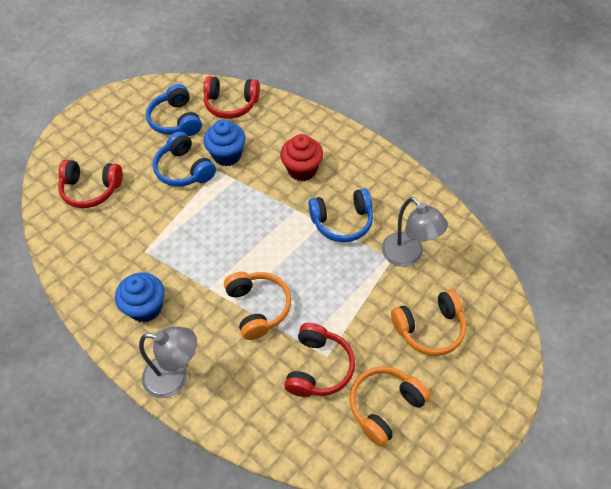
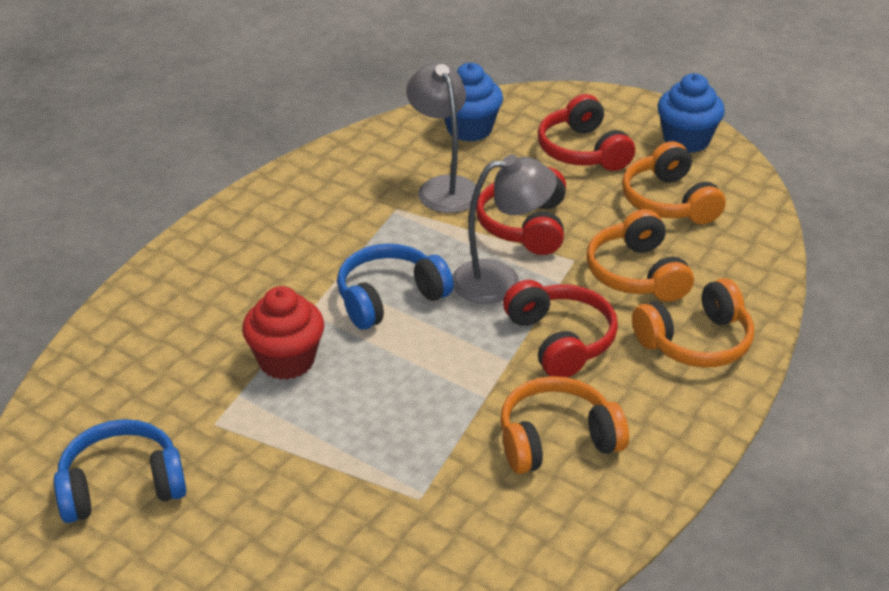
blue headphones: 3 -> 2
orange headphones: 3 -> 4

